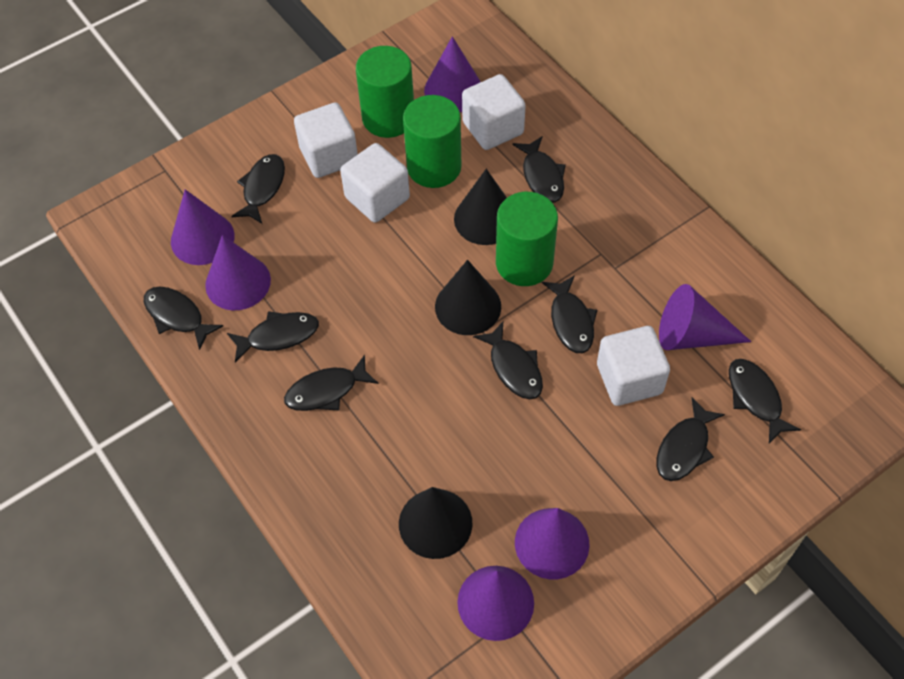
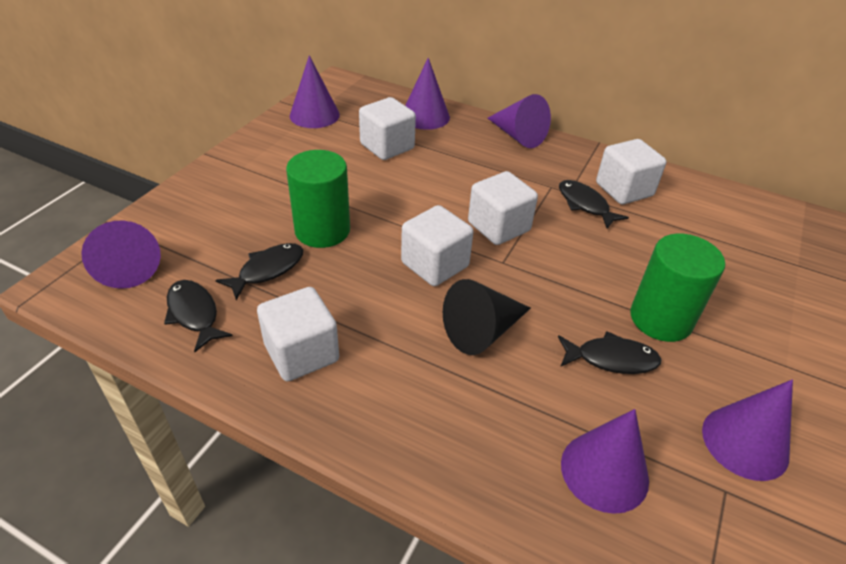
black cone: 3 -> 1
black fish: 9 -> 4
green cylinder: 3 -> 2
white cube: 4 -> 5

